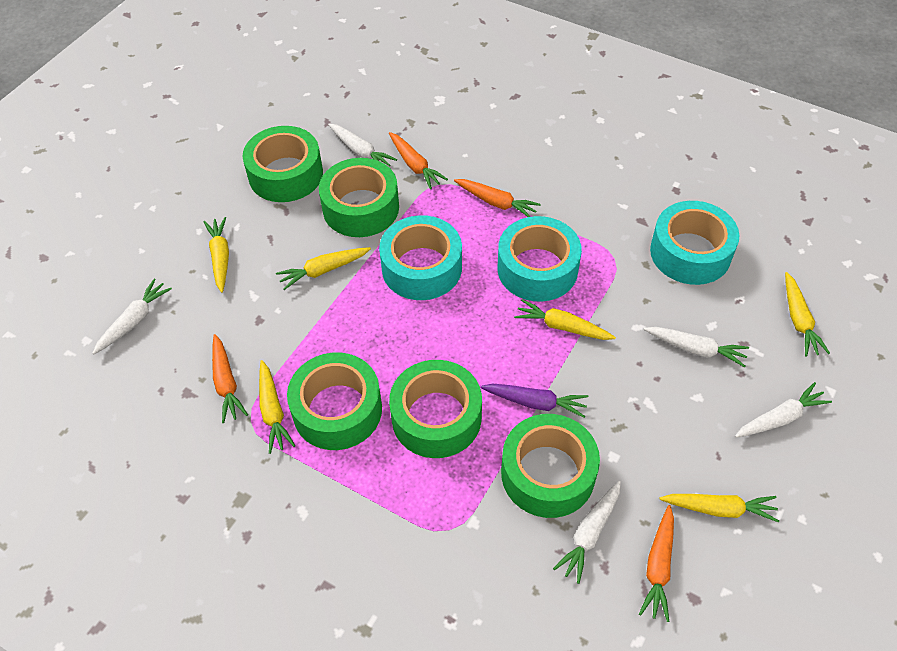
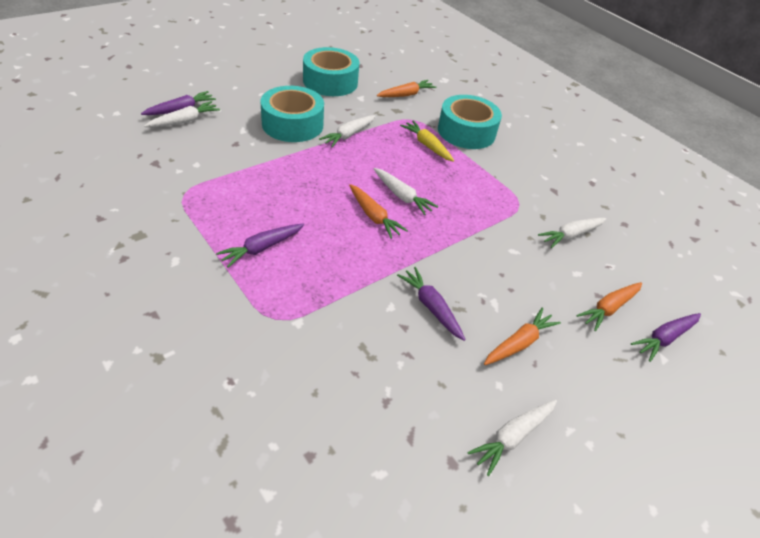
green tape: 5 -> 0
purple carrot: 1 -> 4
yellow carrot: 6 -> 1

